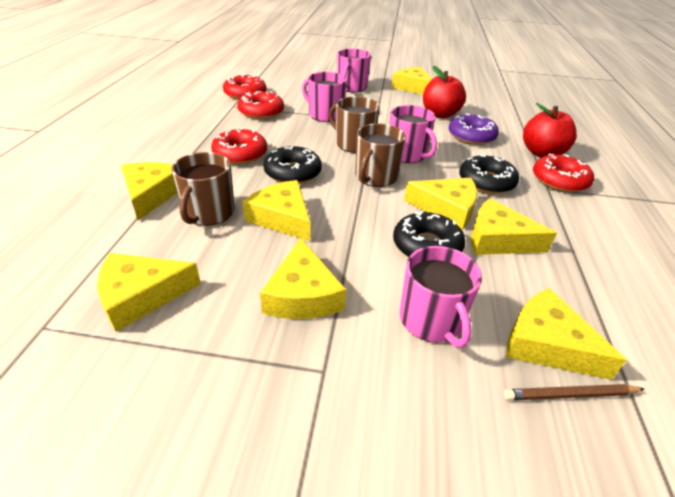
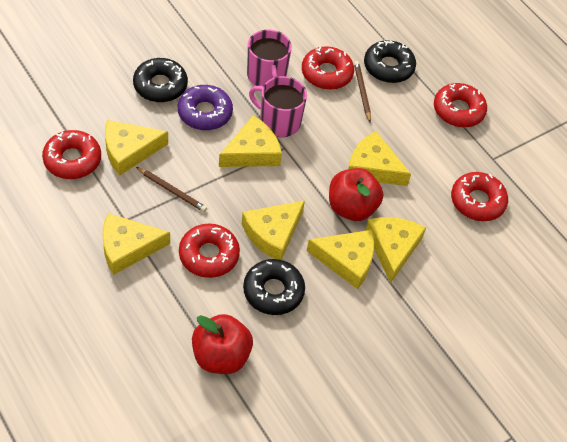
brown mug: 3 -> 0
brown pencil: 1 -> 2
pink mug: 4 -> 2
red donut: 4 -> 5
yellow cheese: 8 -> 7

